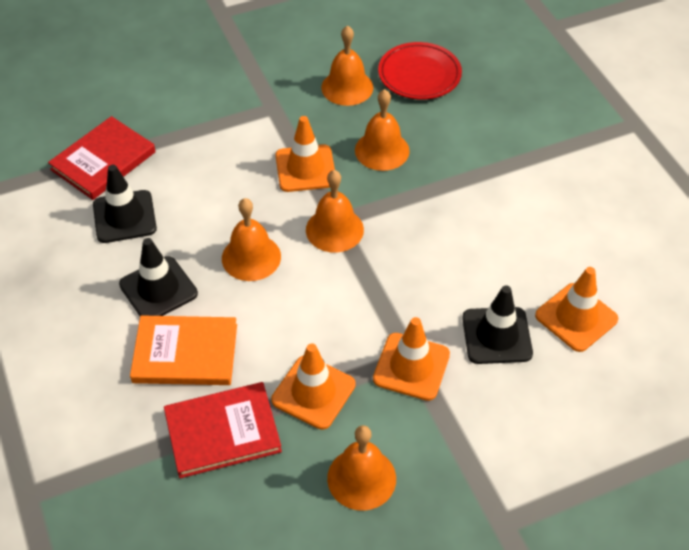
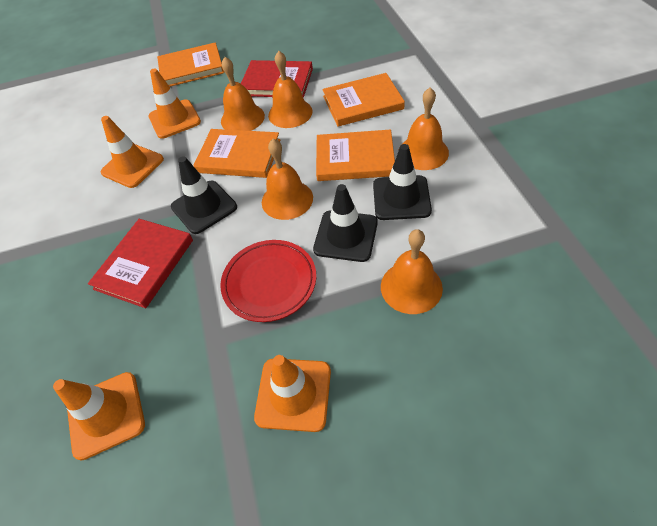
orange book: 1 -> 4

